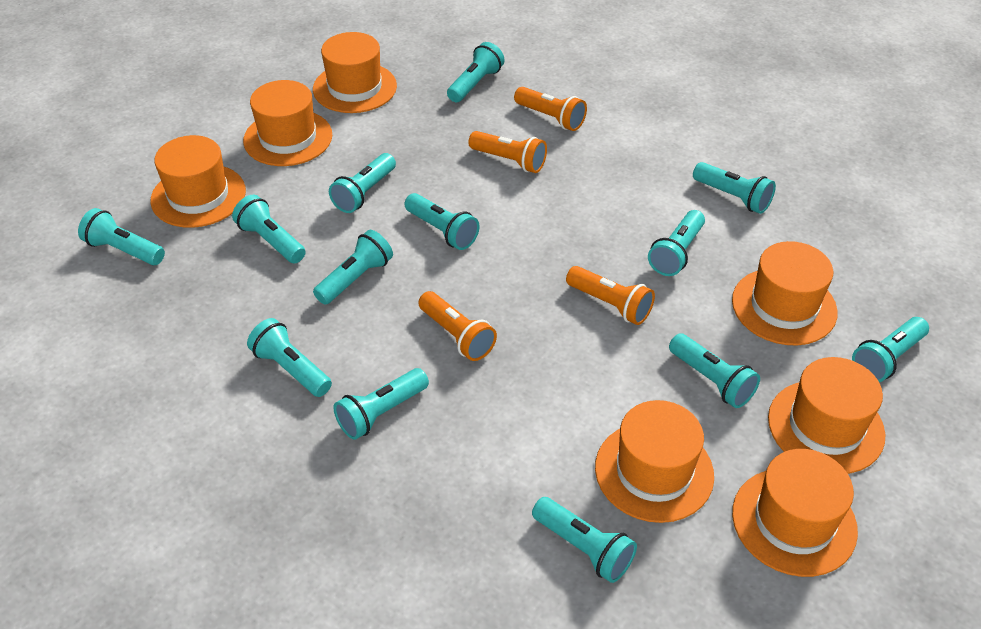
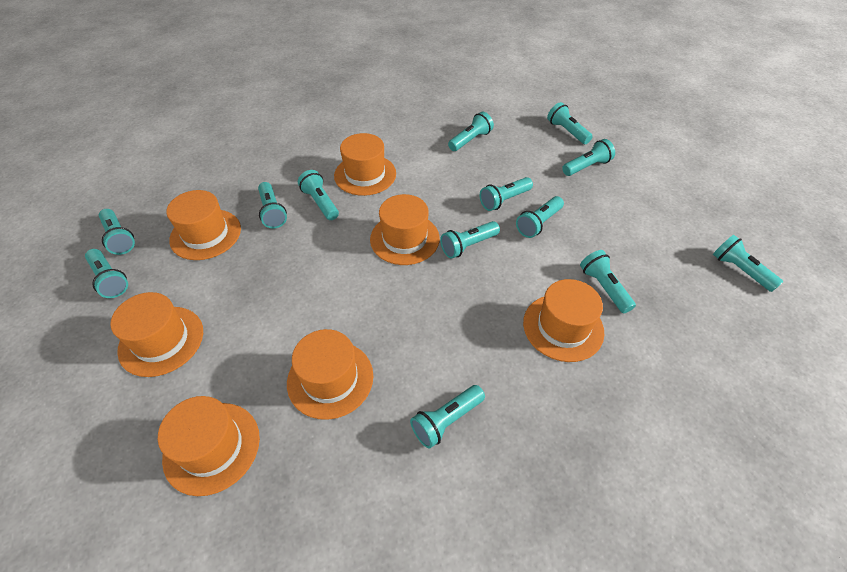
orange flashlight: 4 -> 0

